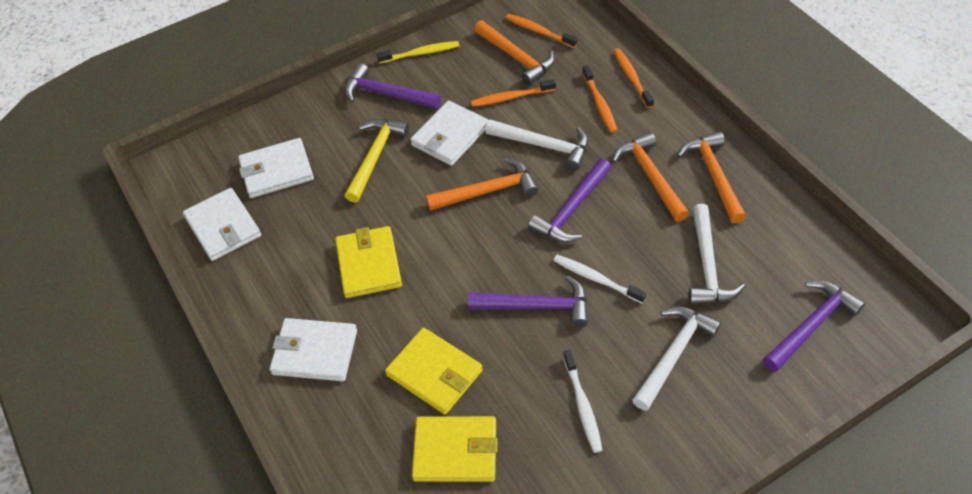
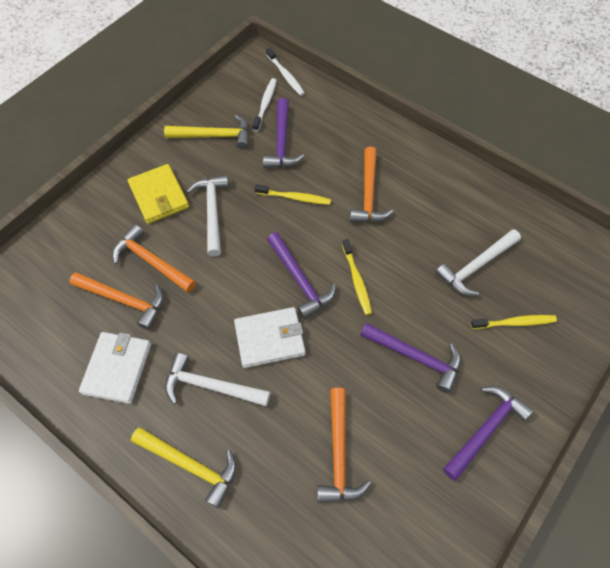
orange toothbrush: 4 -> 0
white wallet: 4 -> 2
yellow hammer: 1 -> 2
yellow toothbrush: 1 -> 3
yellow wallet: 3 -> 1

